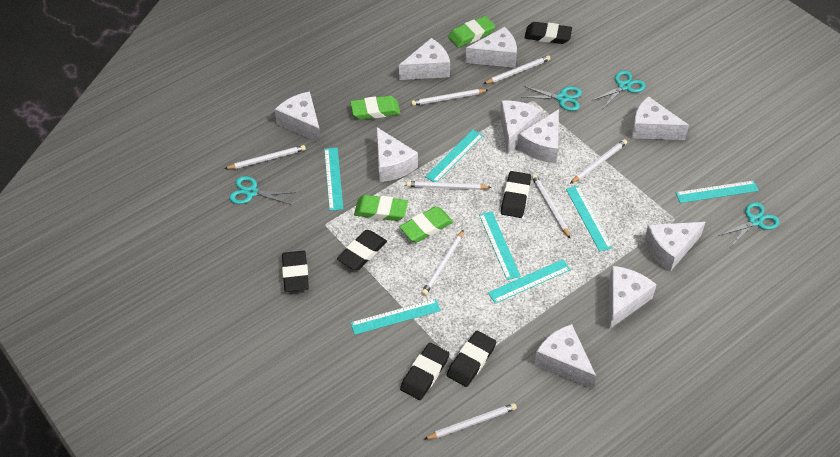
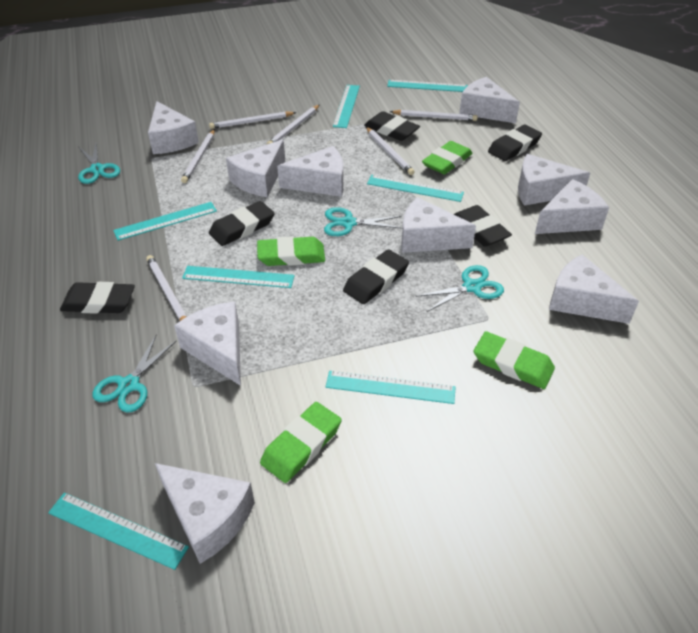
white pencil: 8 -> 6

